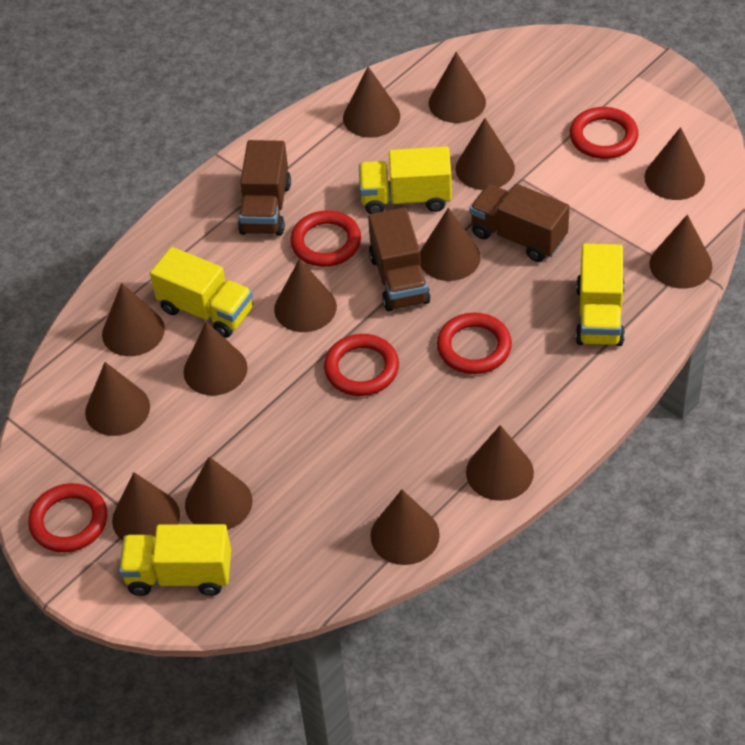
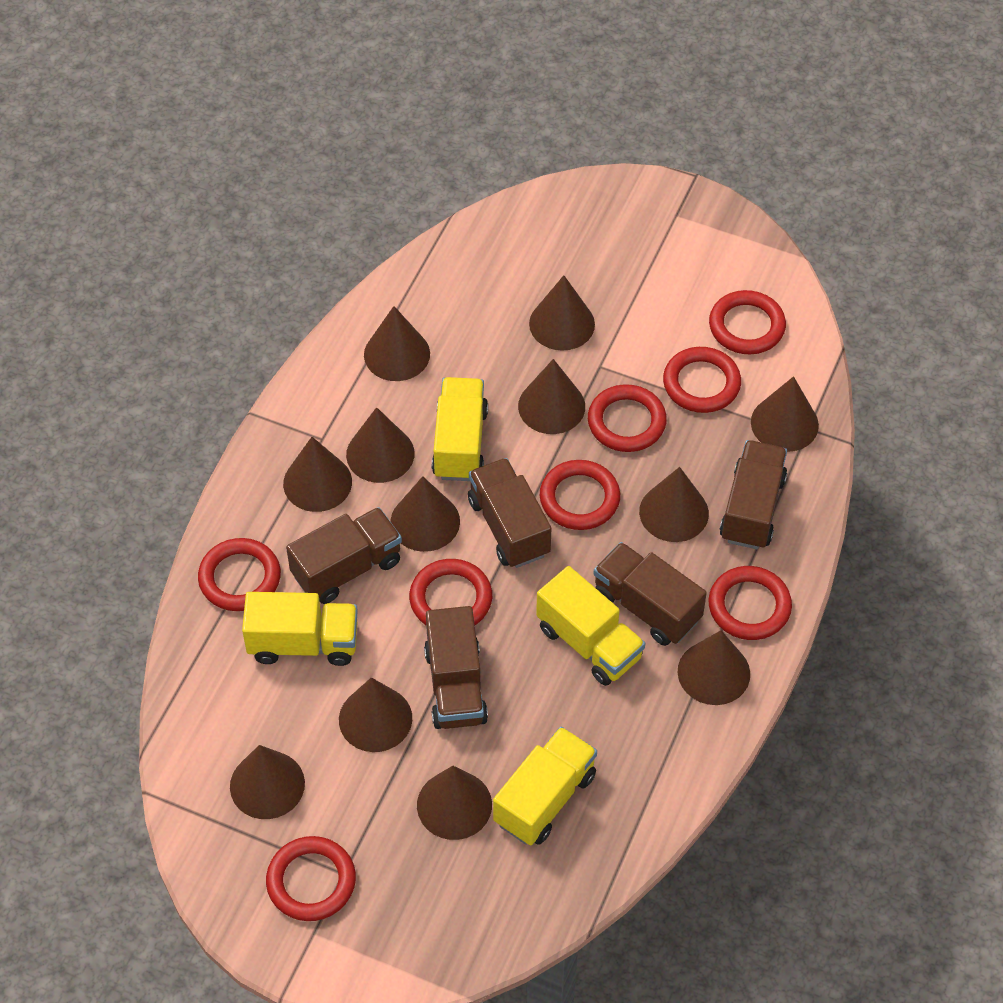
brown cone: 14 -> 12
brown truck: 3 -> 5
red ring: 5 -> 8

